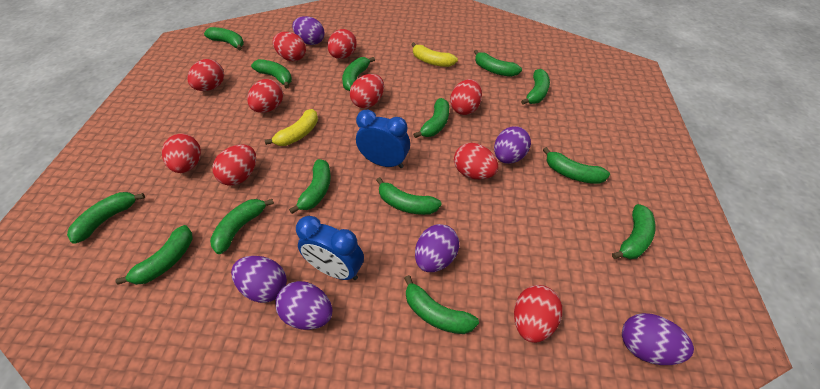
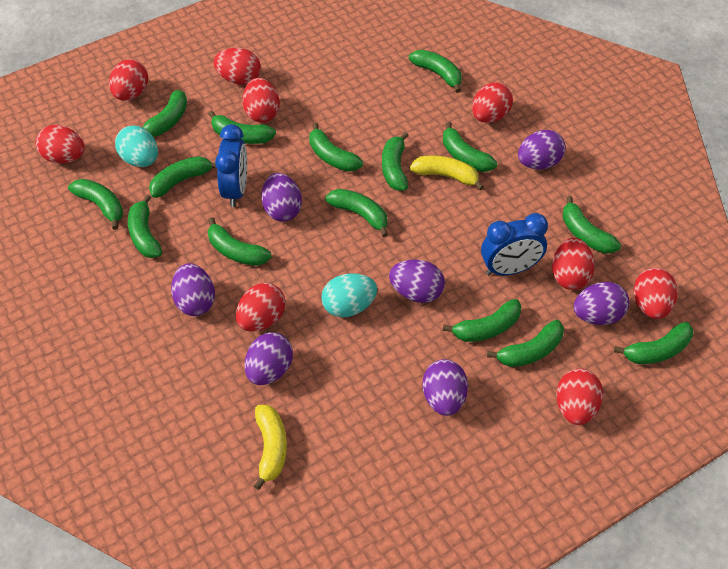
green banana: 14 -> 15
purple egg: 6 -> 7
red egg: 10 -> 9
turquoise egg: 0 -> 2

